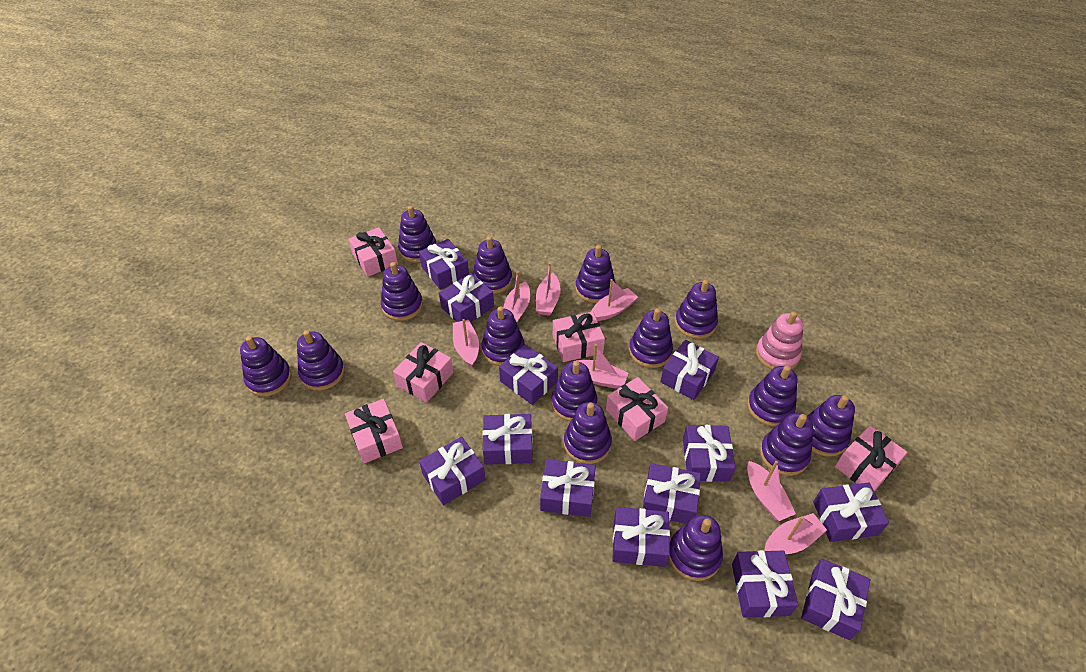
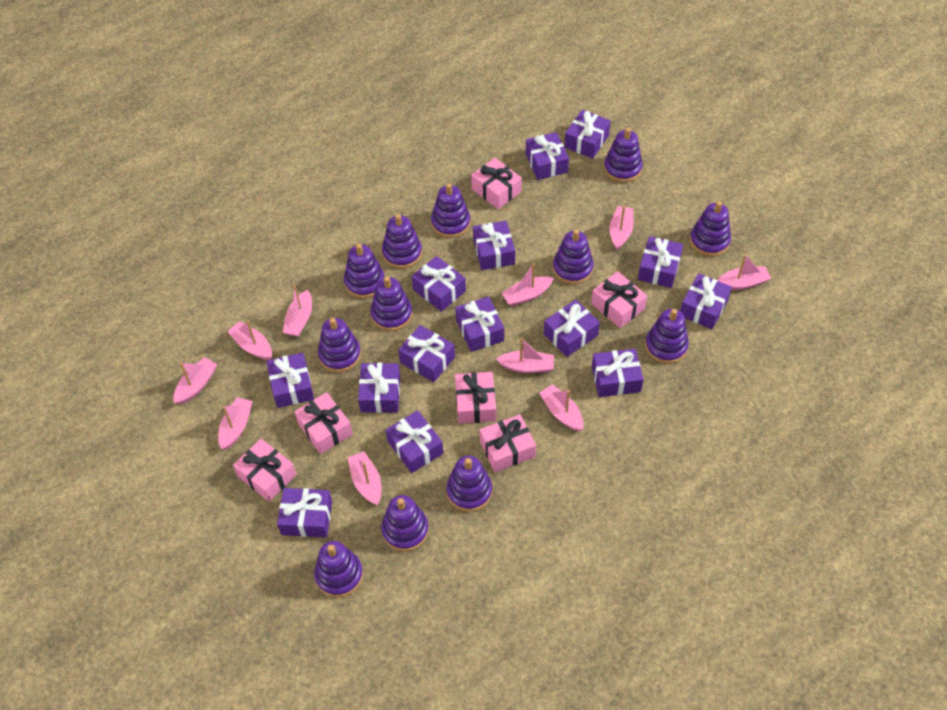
pink boat: 7 -> 10
pink stacking toy: 1 -> 0
purple gift: 13 -> 14
purple stacking toy: 15 -> 12

